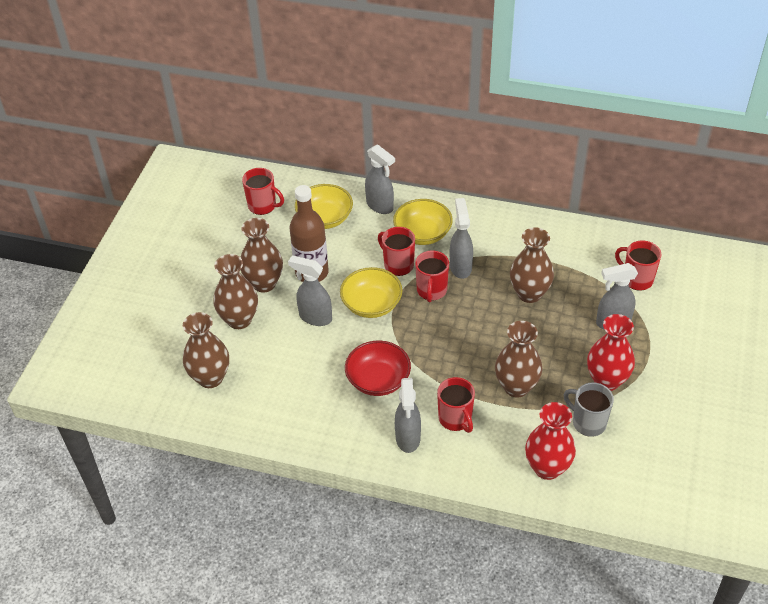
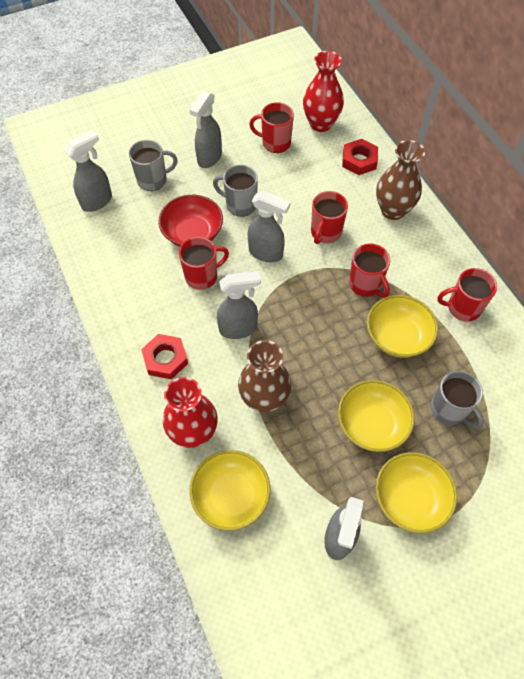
brown bottle: 1 -> 0
brown vase: 5 -> 2
grey mug: 1 -> 3
red nut: 0 -> 2
yellow bowl: 3 -> 4

